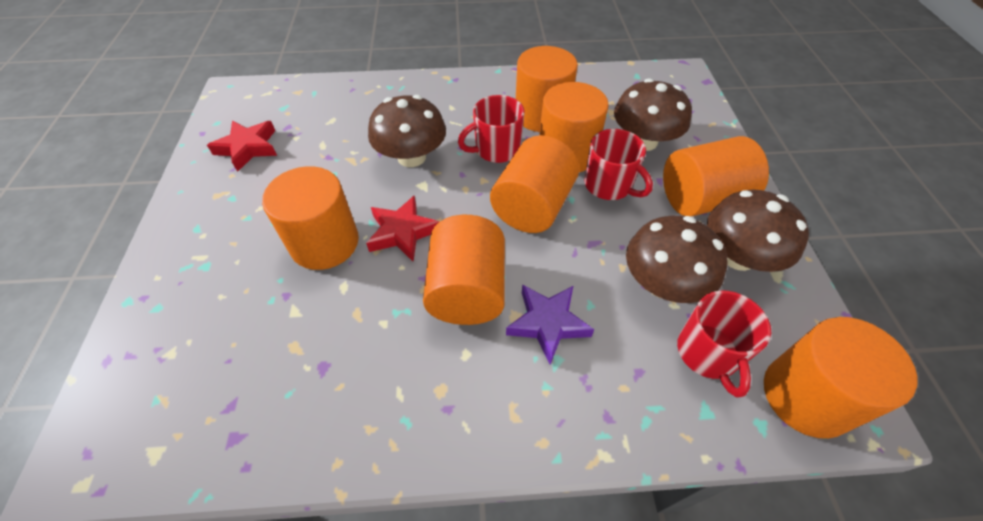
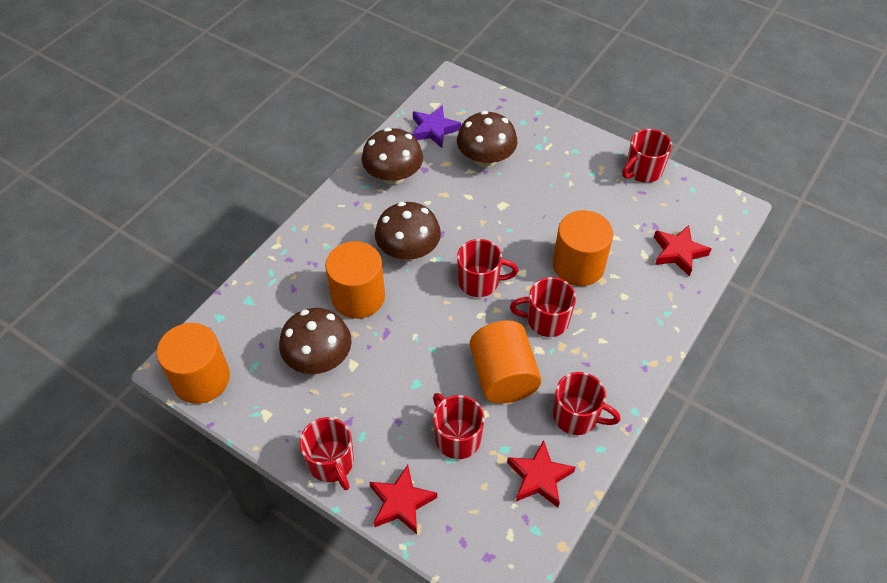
orange cylinder: 7 -> 4
red mug: 3 -> 6
red star: 2 -> 3

